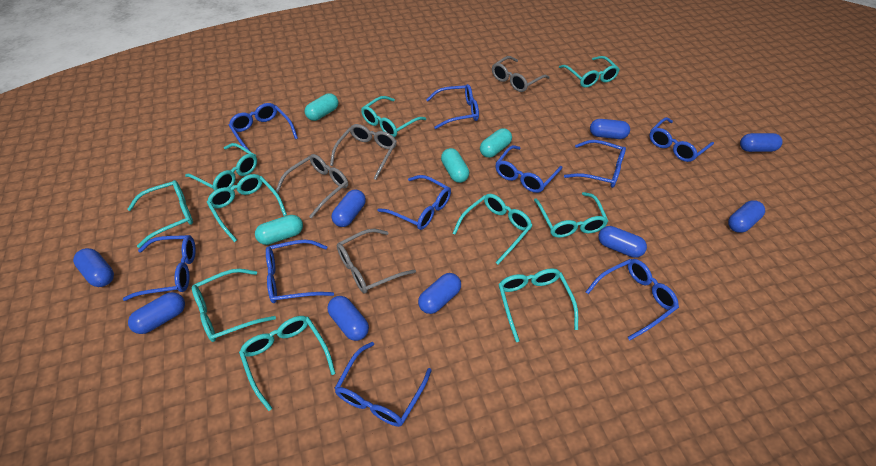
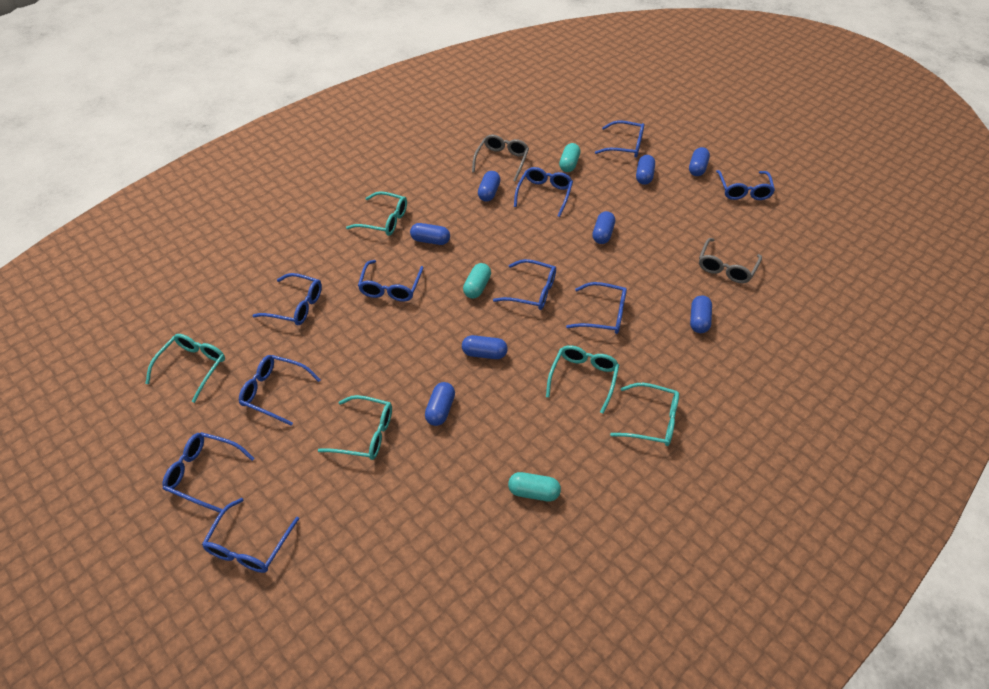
blue capsule: 9 -> 8
grey glasses: 4 -> 2
turquoise capsule: 4 -> 3
turquoise glasses: 10 -> 5

